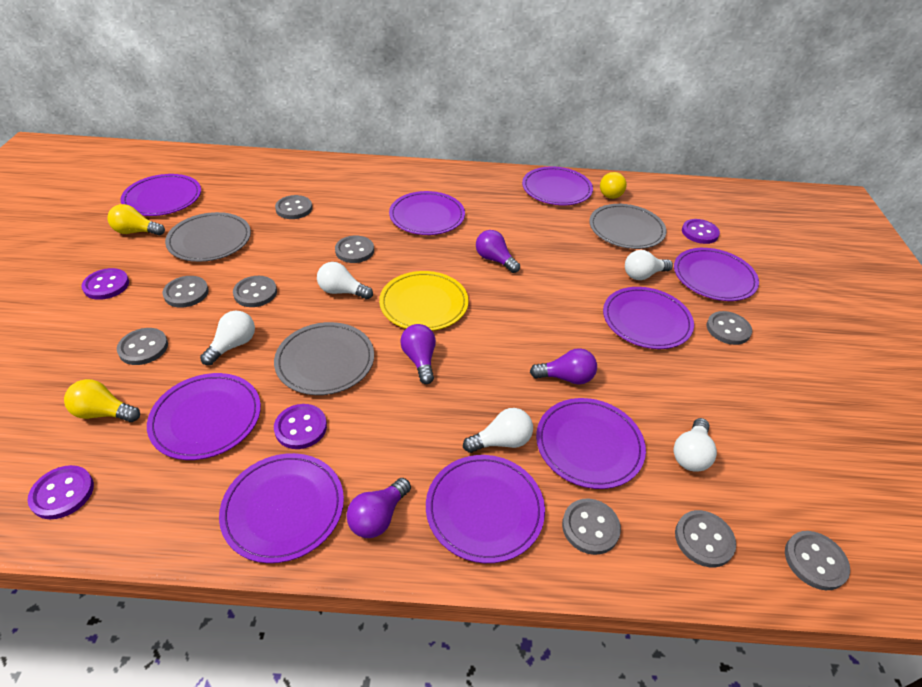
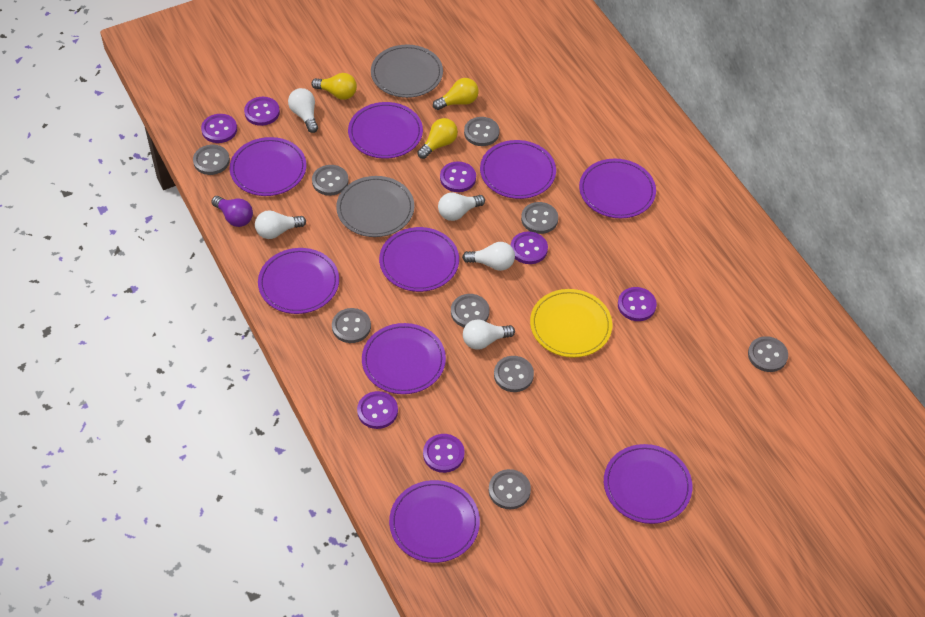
grey plate: 3 -> 2
purple button: 4 -> 7
purple light bulb: 4 -> 1

